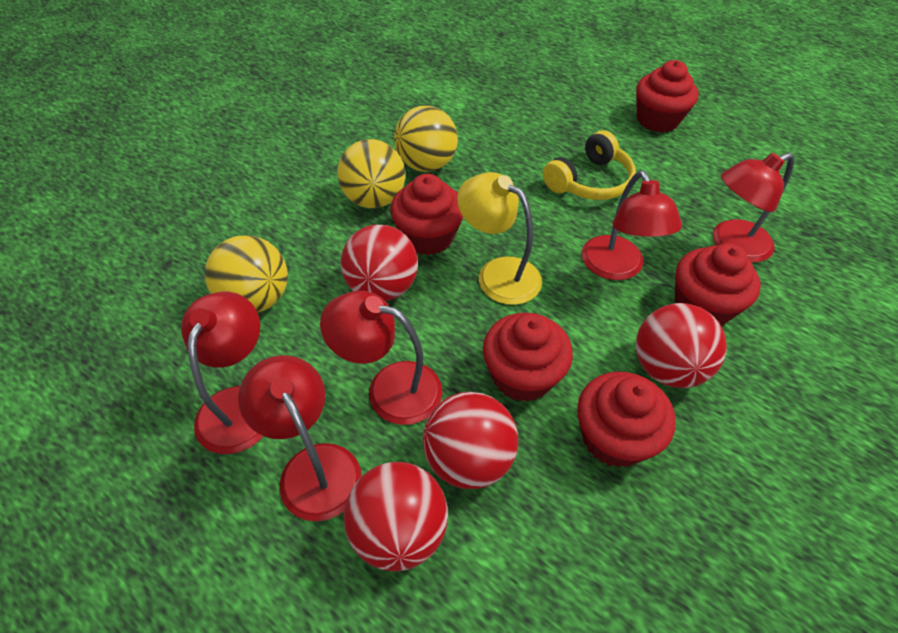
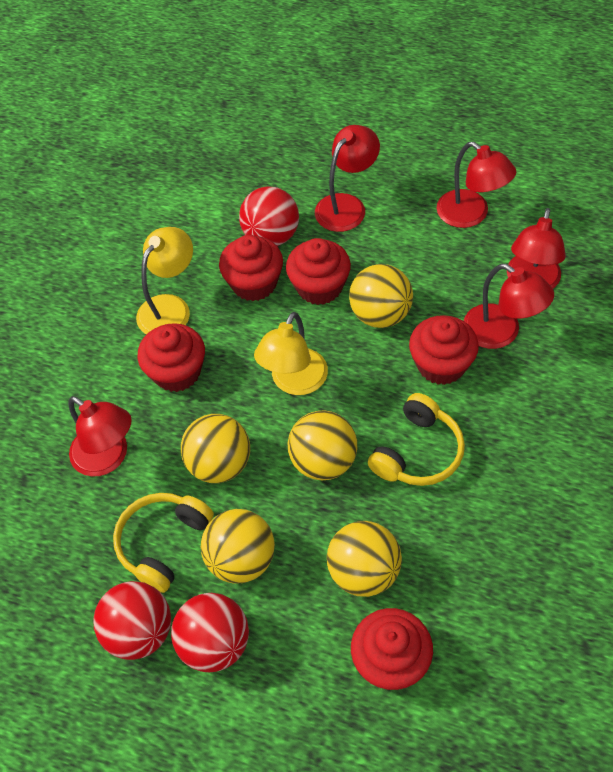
red ball: 4 -> 3
yellow ball: 3 -> 5
yellow headphones: 1 -> 2
yellow lamp: 1 -> 2

